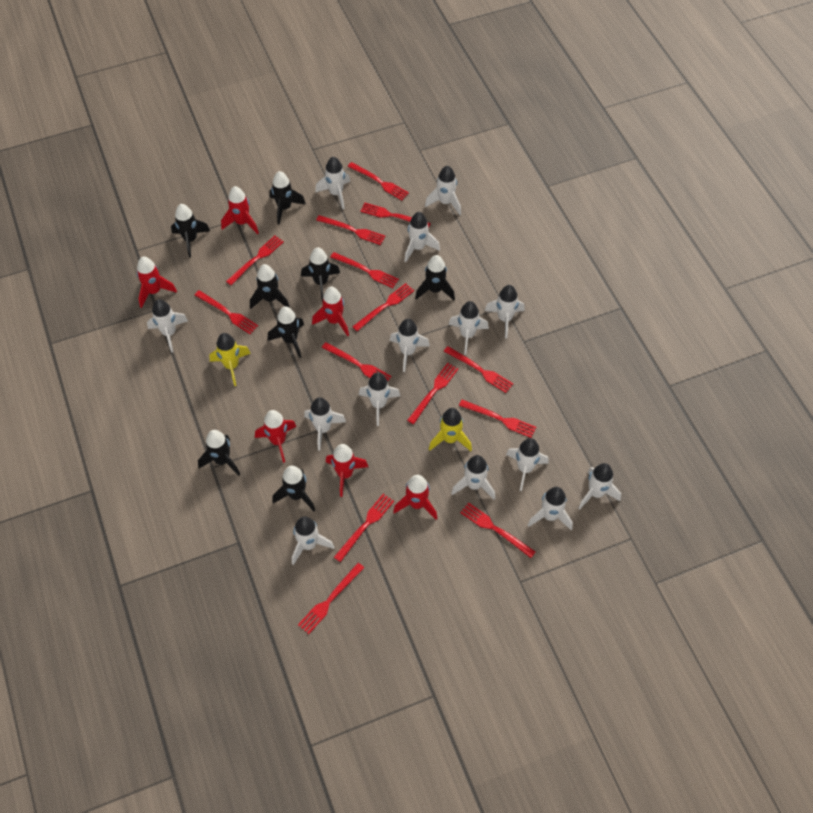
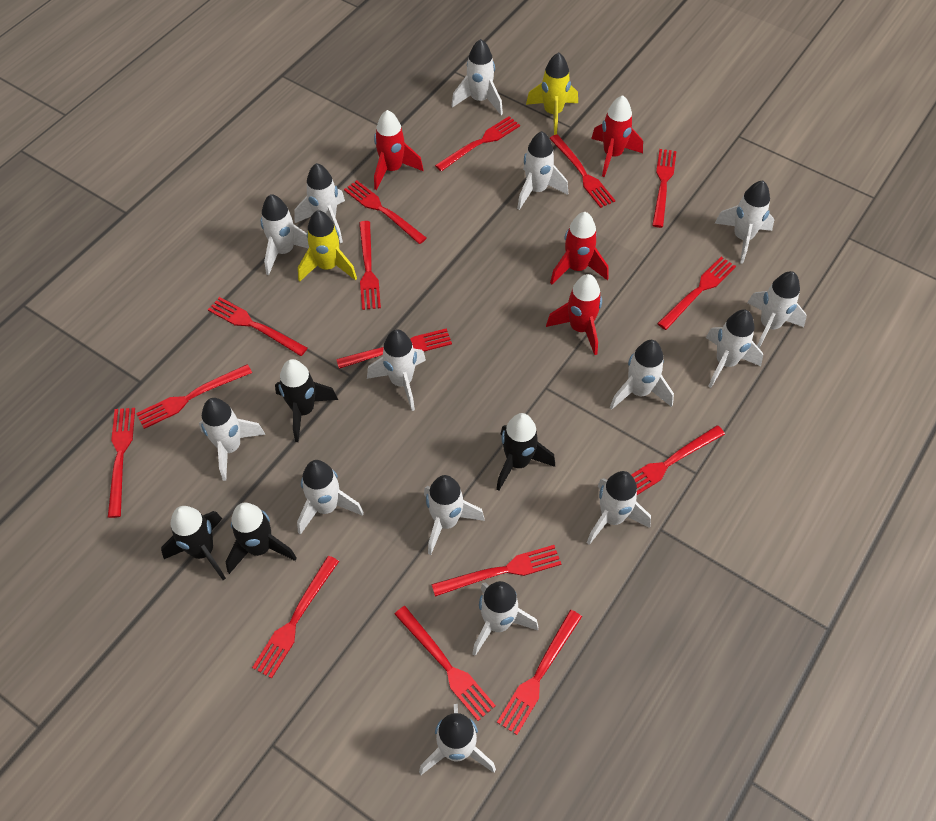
black rocket: 8 -> 4
red fork: 14 -> 15
red rocket: 6 -> 4
white rocket: 14 -> 15

